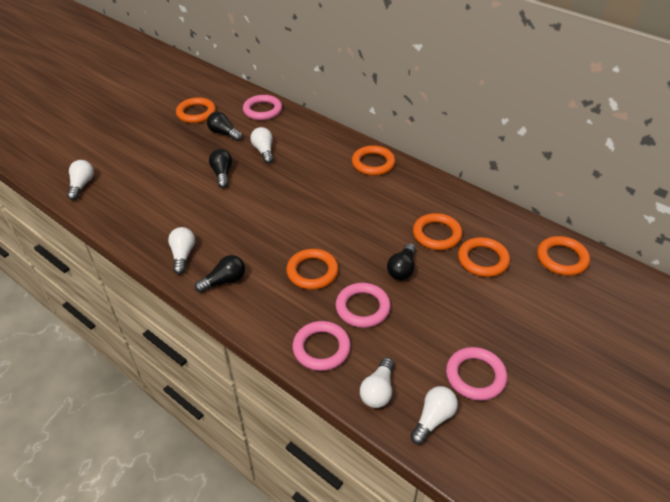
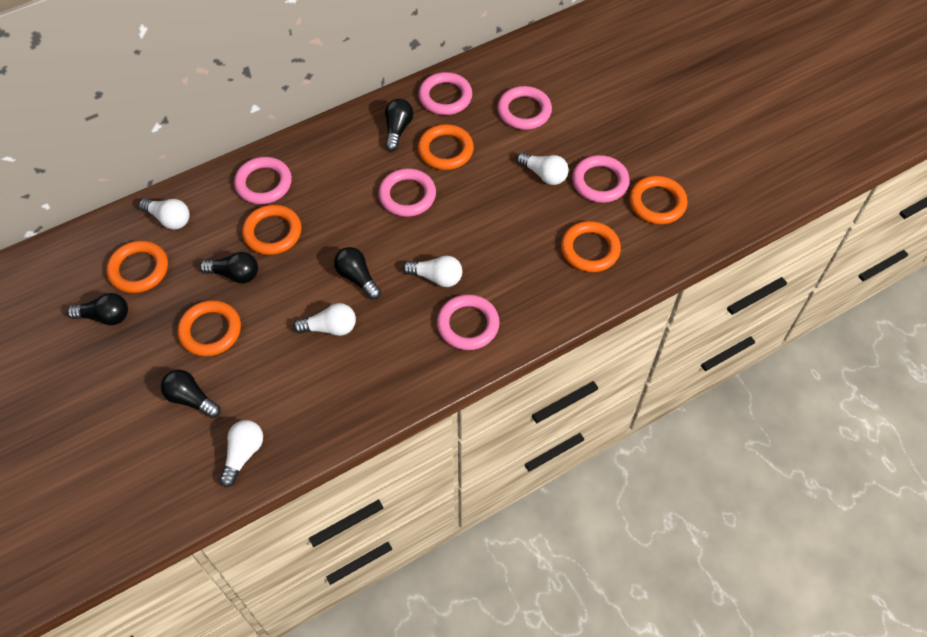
black light bulb: 4 -> 5
pink ring: 4 -> 6

